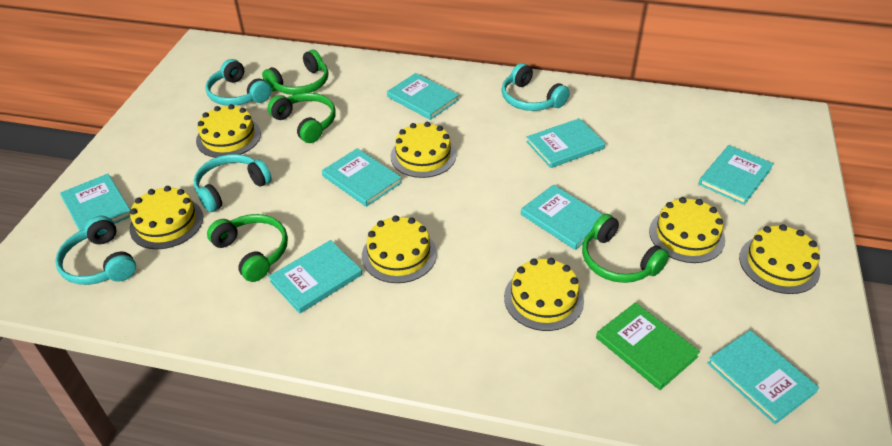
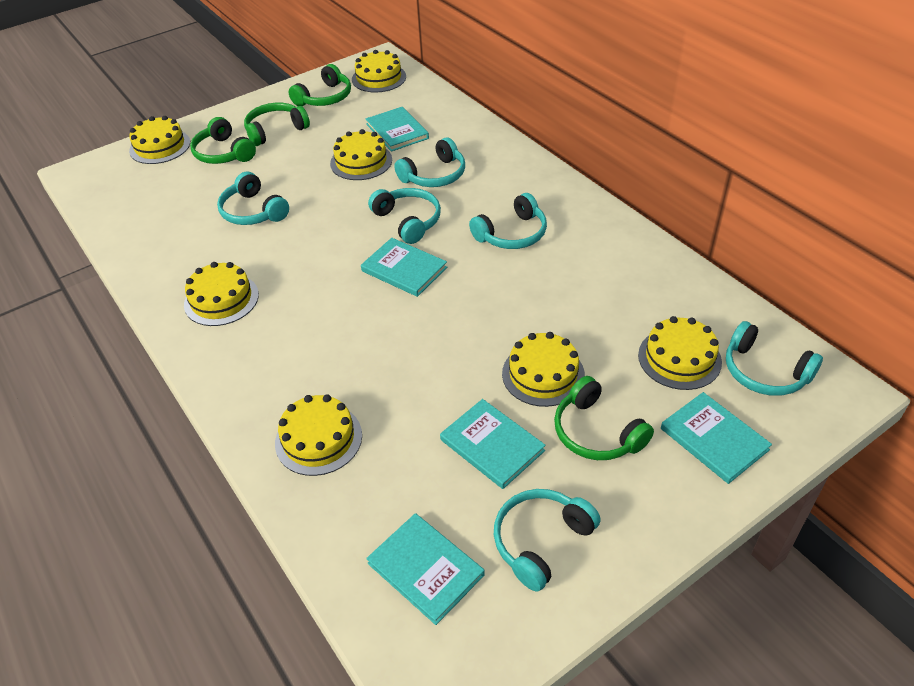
green book: 1 -> 0
turquoise book: 8 -> 5
turquoise headphones: 4 -> 6

